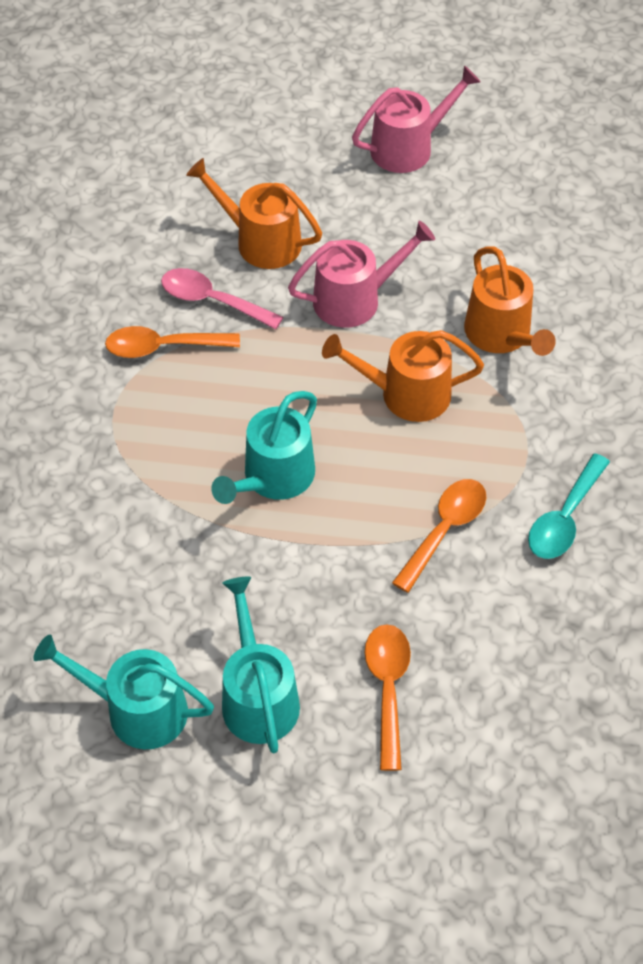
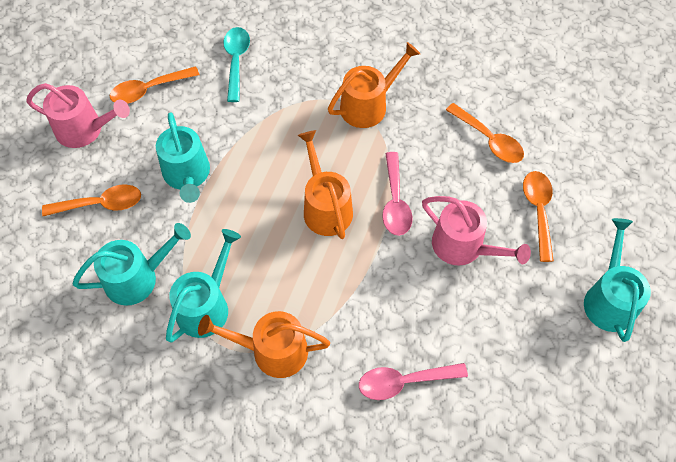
orange spoon: 3 -> 4
pink spoon: 1 -> 2
turquoise watering can: 3 -> 4

